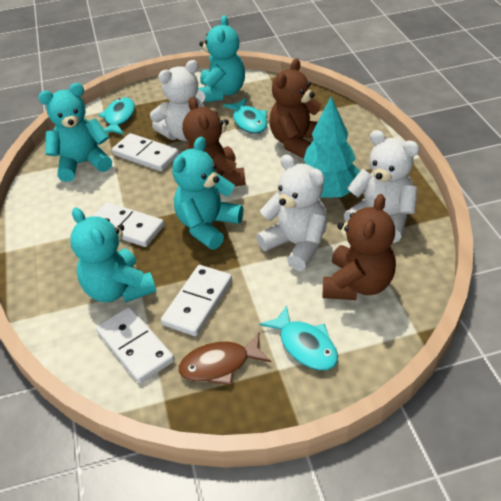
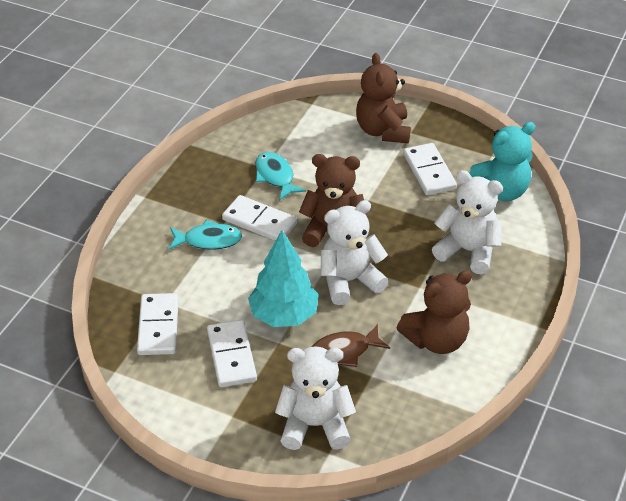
turquoise fish: 3 -> 2
turquoise teddy bear: 4 -> 1

